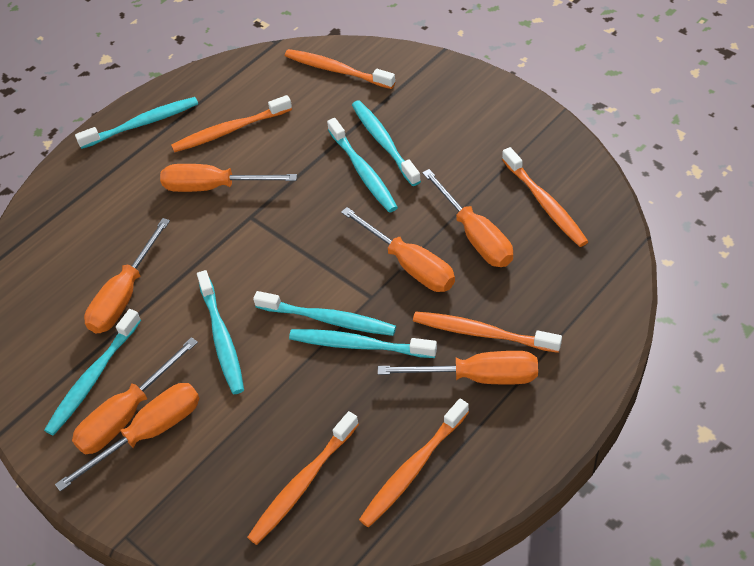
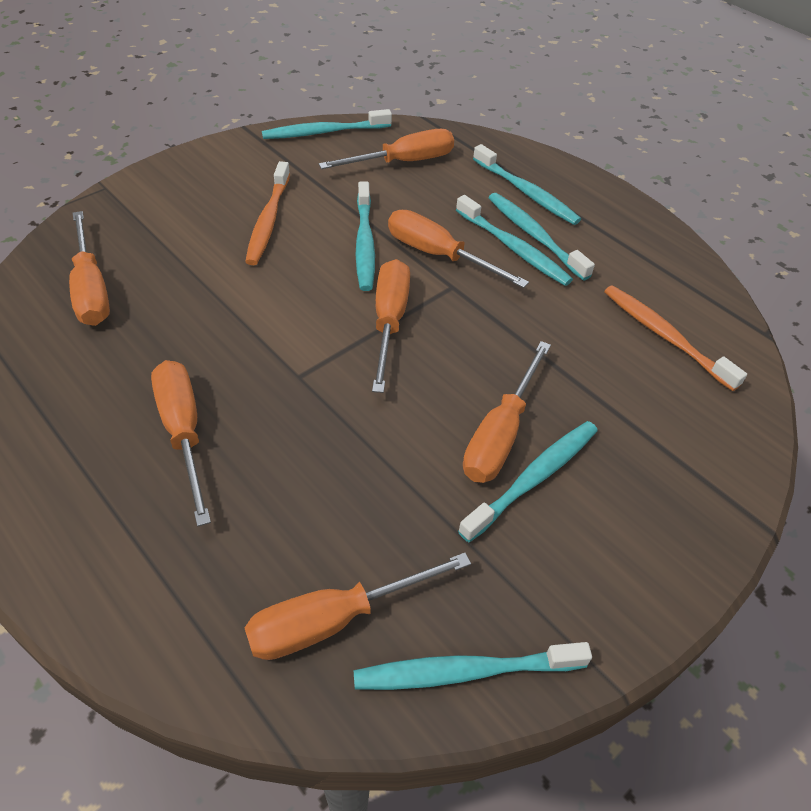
orange toothbrush: 6 -> 2

